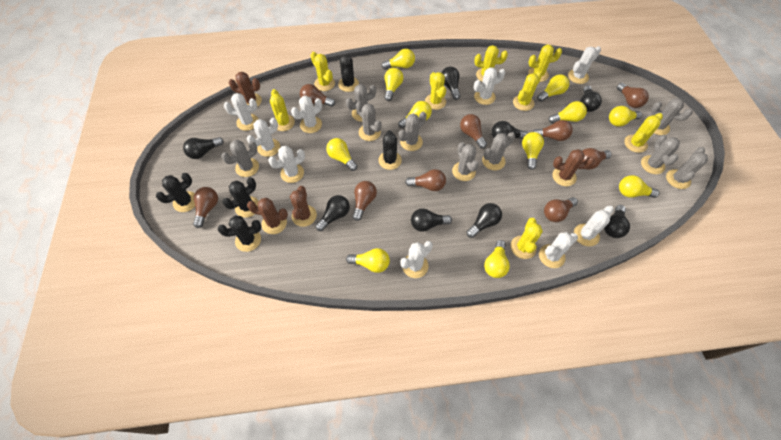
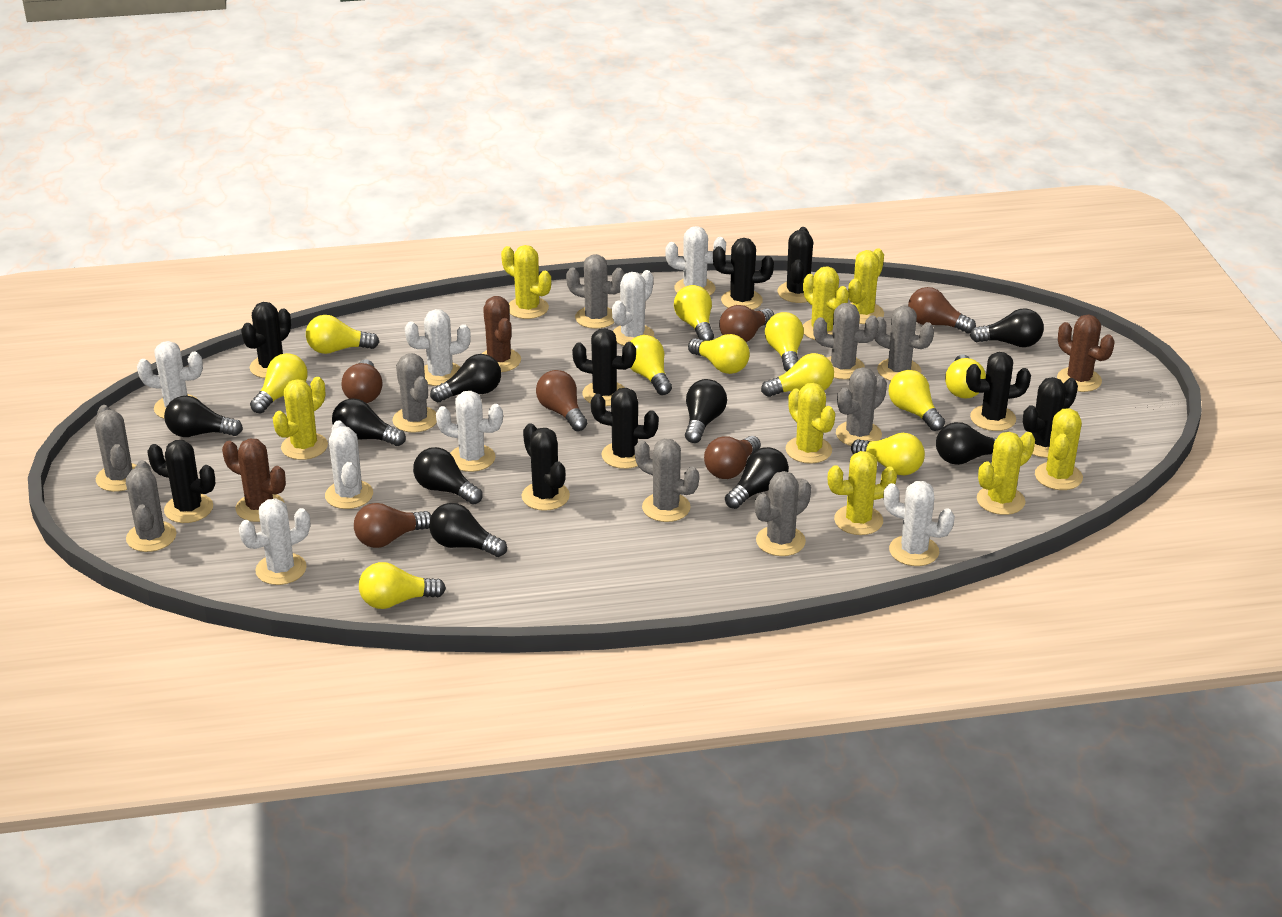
black cactus: 5 -> 9
black light bulb: 8 -> 9
brown cactus: 4 -> 3
brown light bulb: 9 -> 6
white cactus: 9 -> 8

